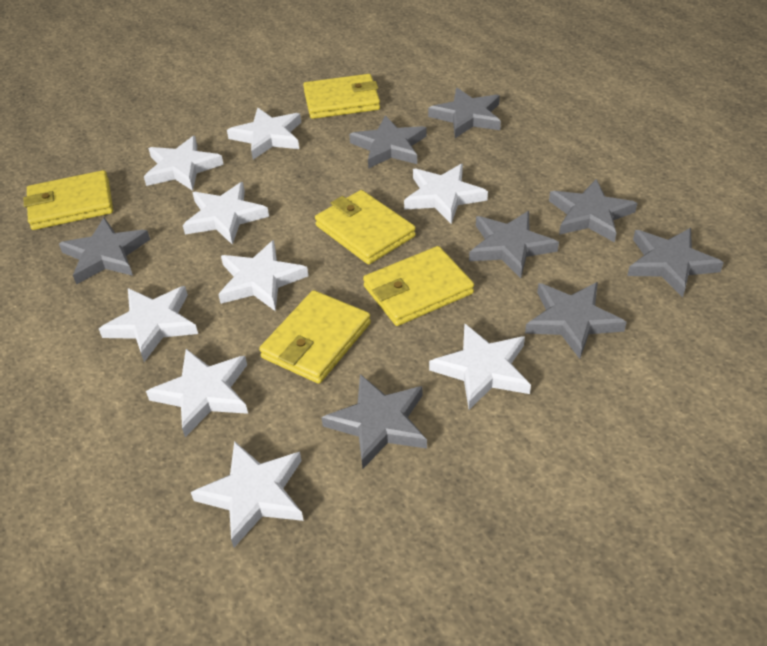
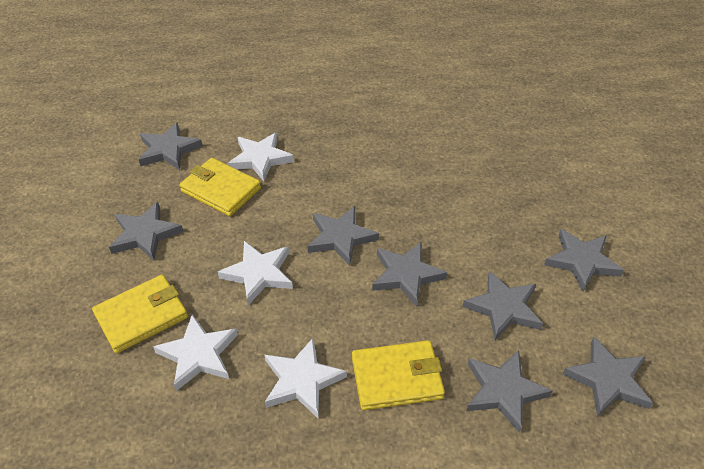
white star: 9 -> 4
yellow wallet: 5 -> 3

